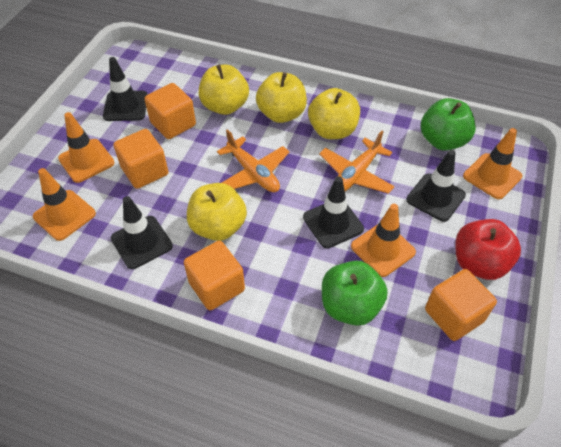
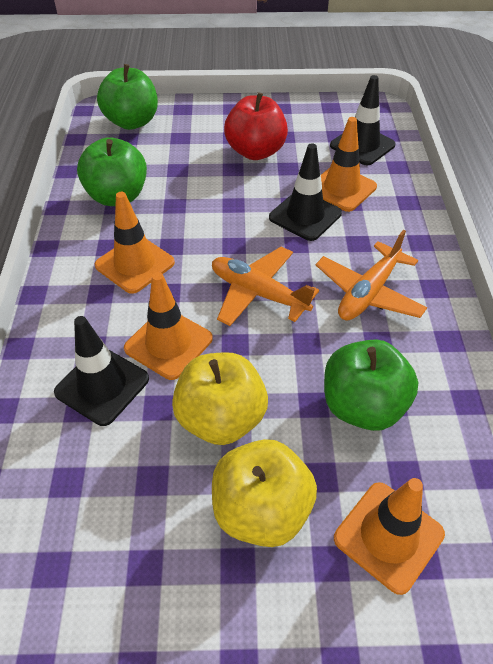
black traffic cone: 4 -> 3
green apple: 2 -> 3
orange cube: 4 -> 0
yellow apple: 4 -> 2

